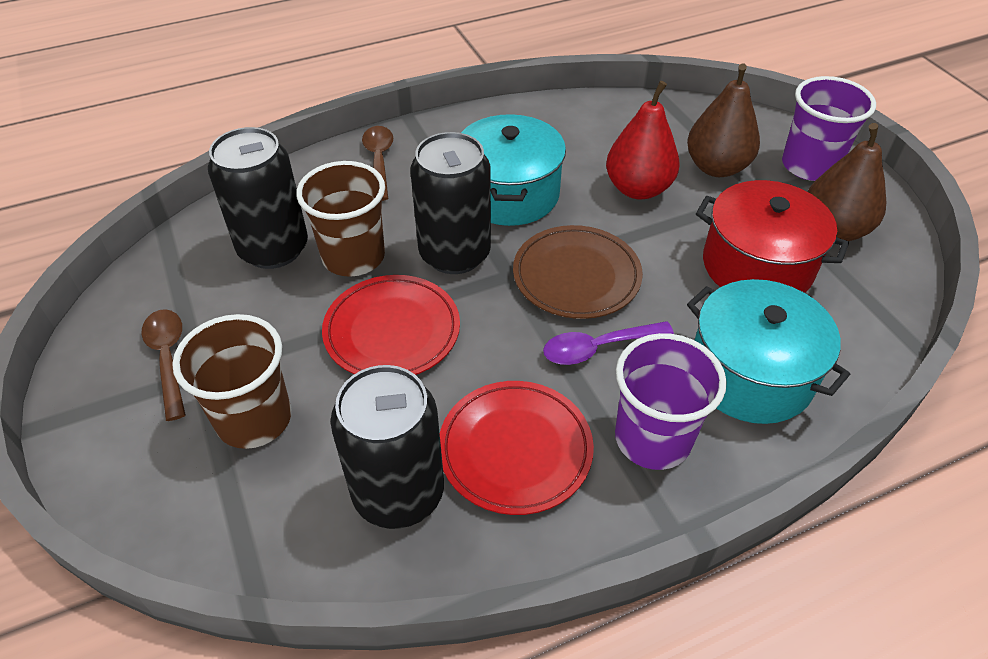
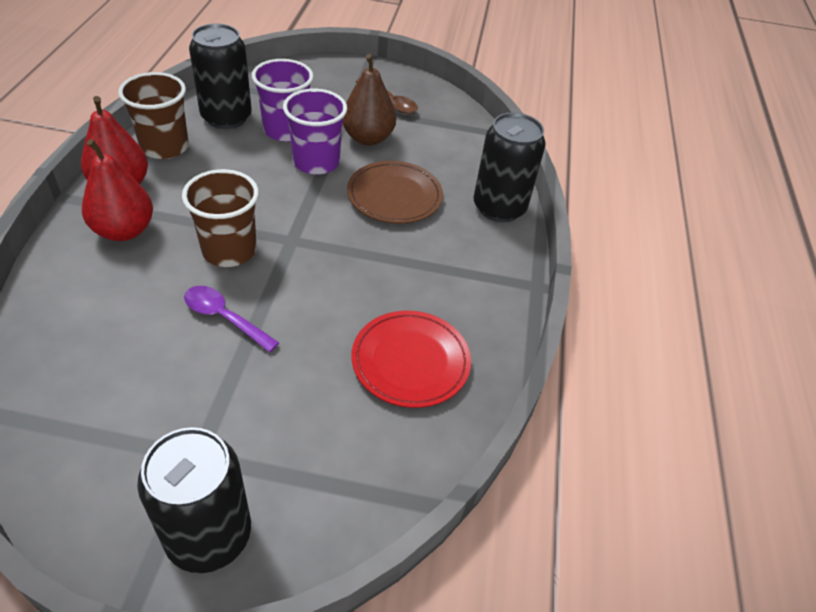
brown pear: 2 -> 1
brown spoon: 2 -> 1
red pear: 1 -> 2
red plate: 2 -> 1
red pot: 1 -> 0
turquoise pot: 2 -> 0

